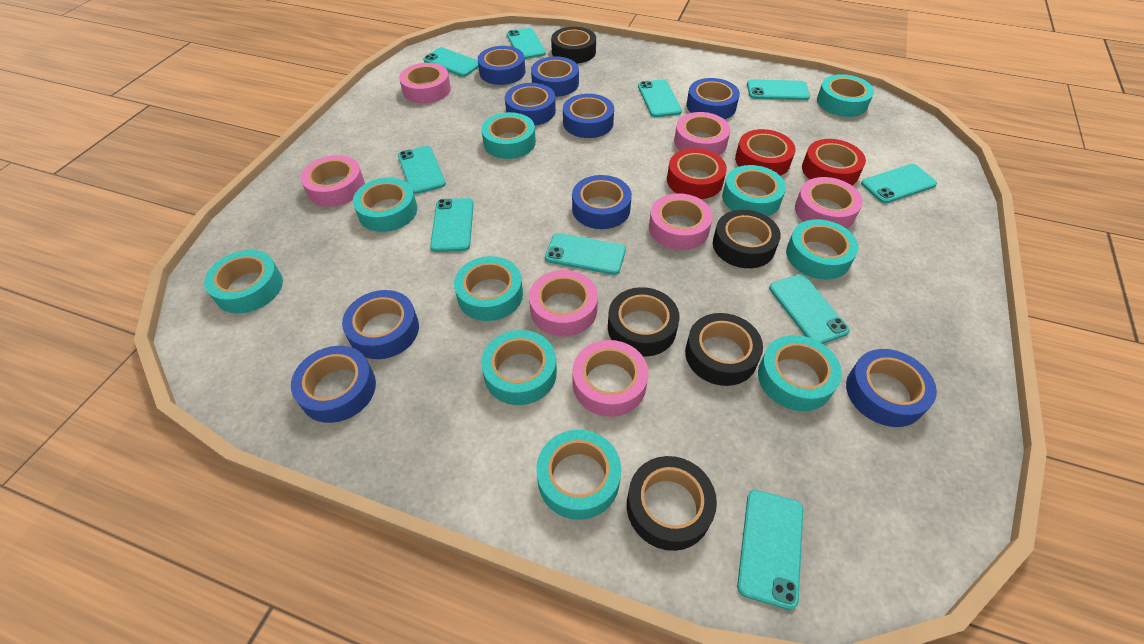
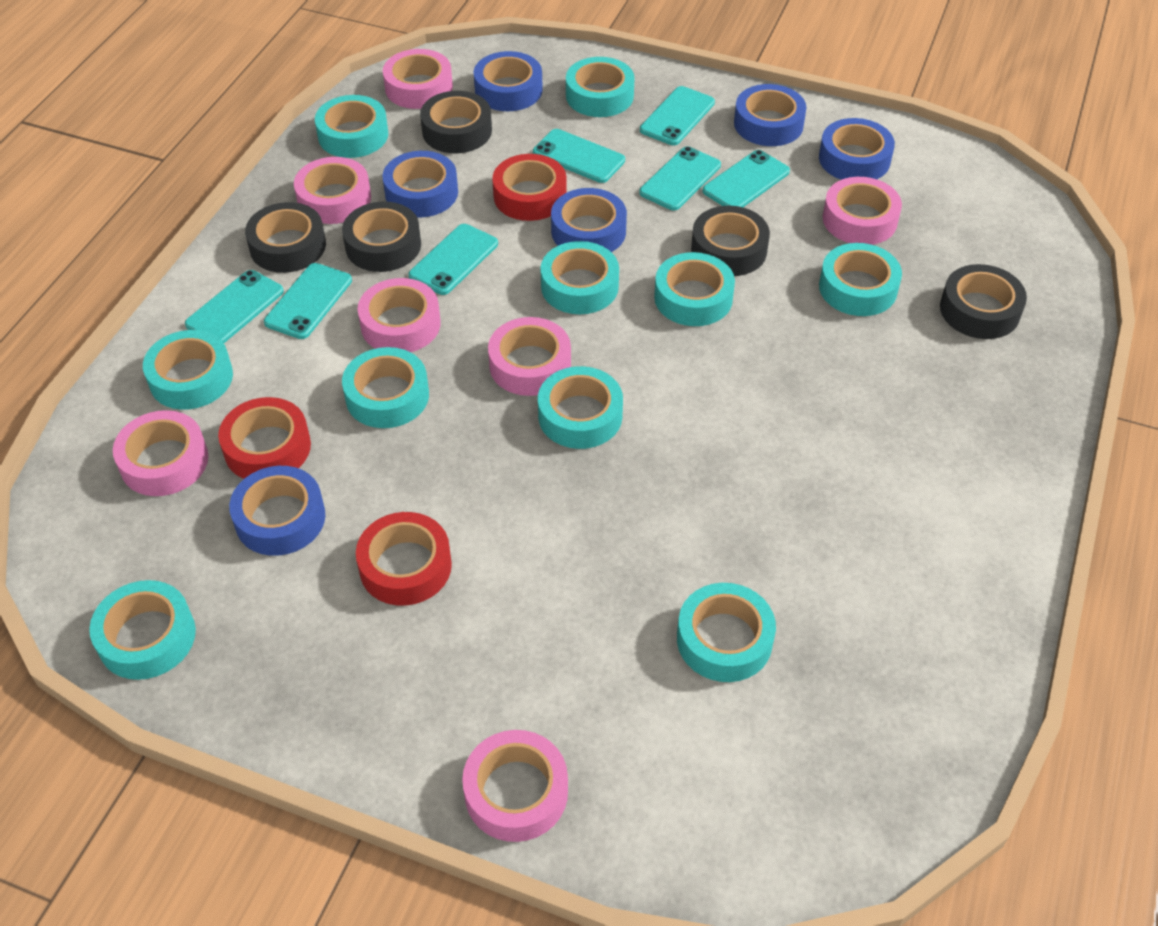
blue tape: 9 -> 6
turquoise phone: 10 -> 7

